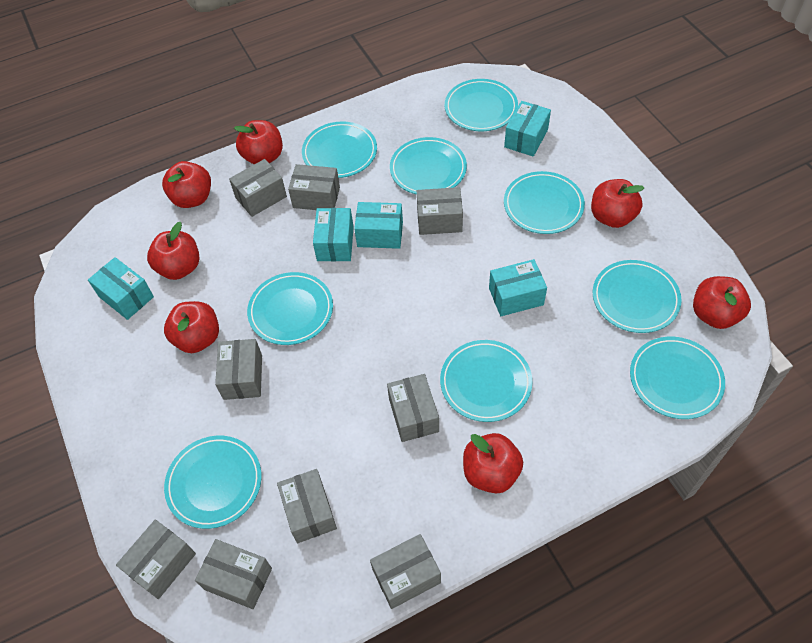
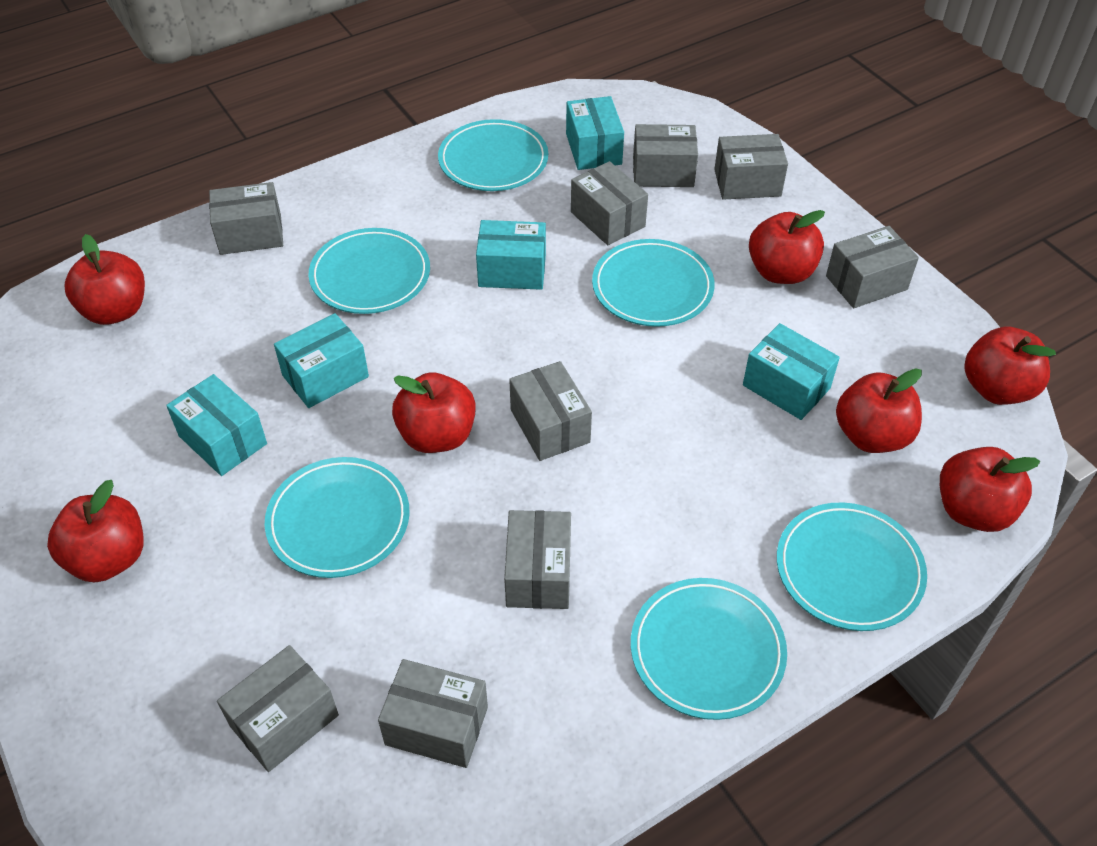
turquoise plate: 9 -> 6

